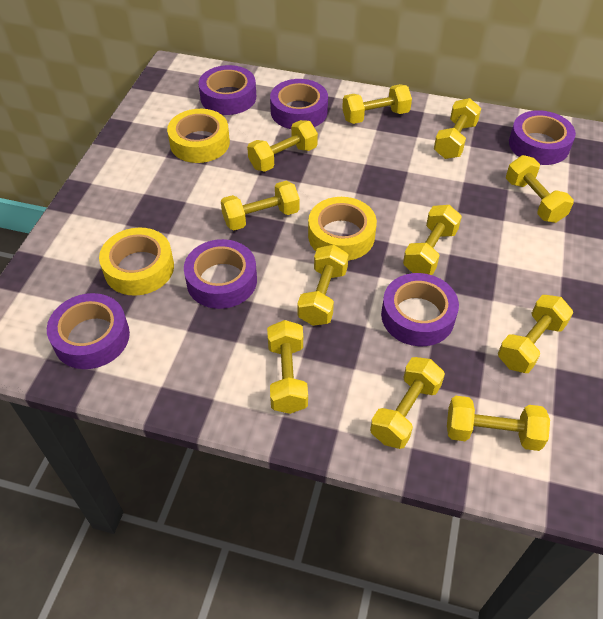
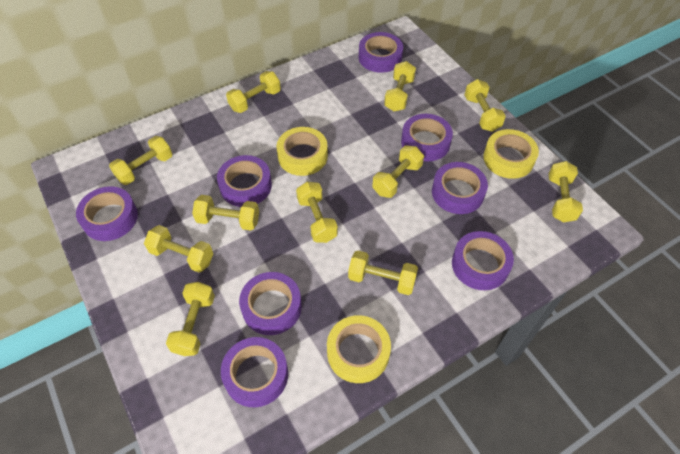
purple tape: 6 -> 8

